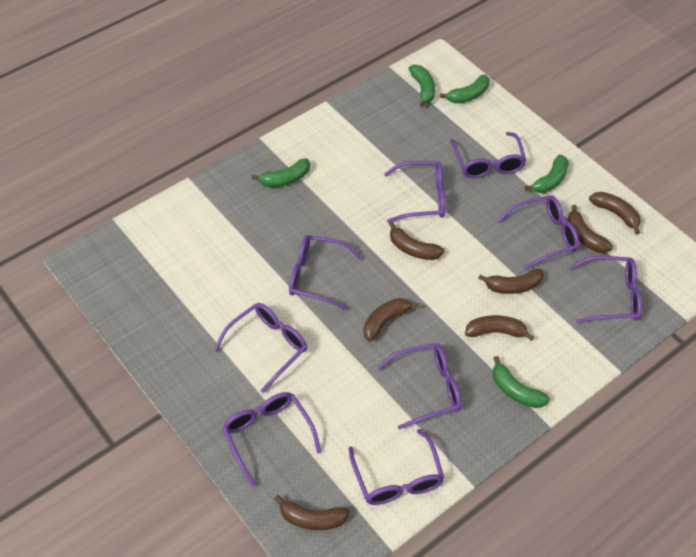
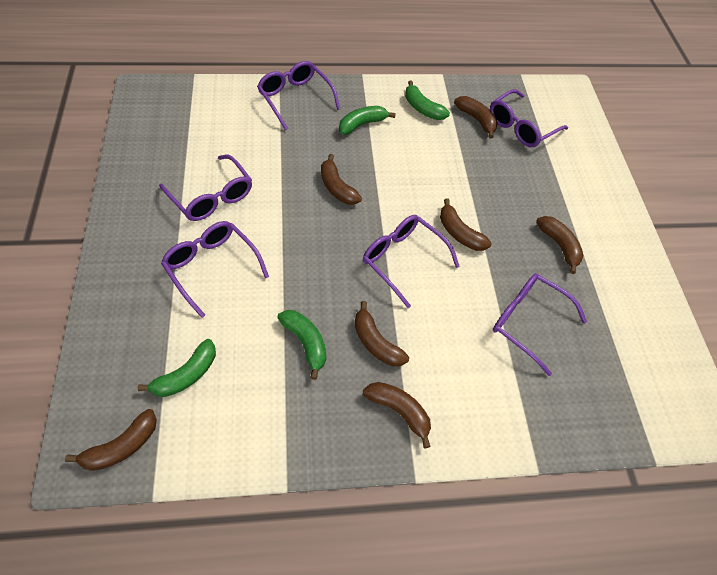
green banana: 5 -> 4
purple glasses: 9 -> 6

